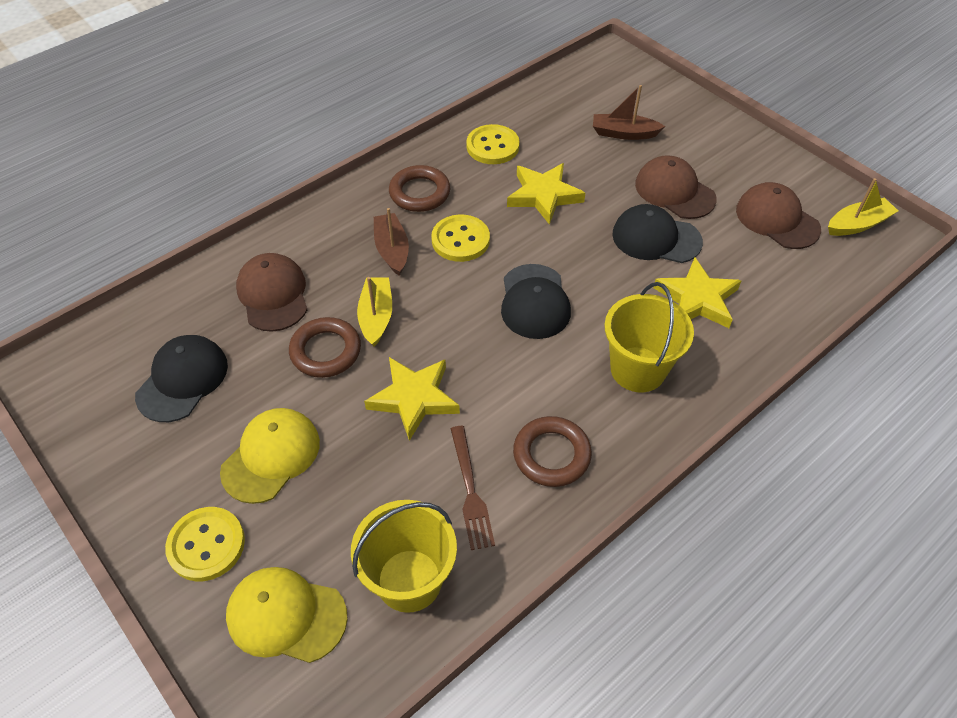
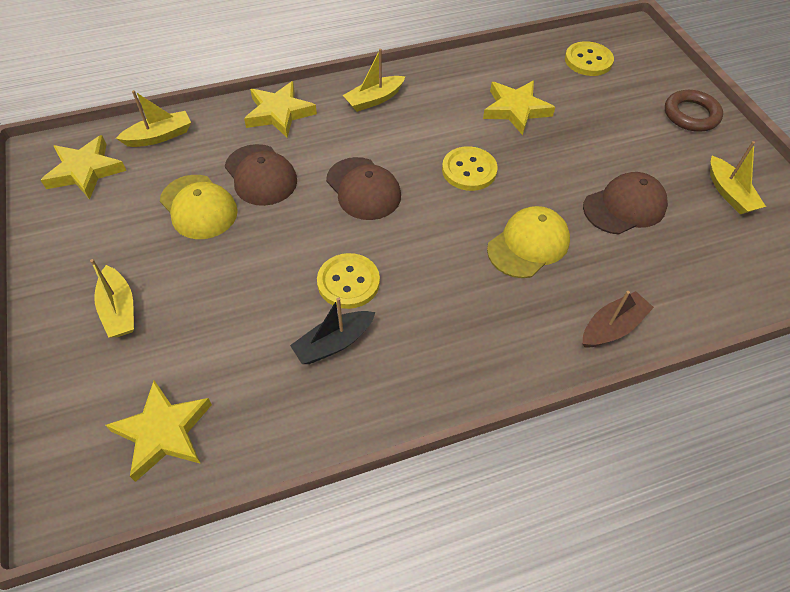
black boat: 0 -> 1
black cap: 3 -> 0
brown boat: 2 -> 1
brown fork: 1 -> 0
brown ring: 3 -> 1
yellow boat: 2 -> 4
yellow bucket: 2 -> 0
yellow star: 3 -> 4

